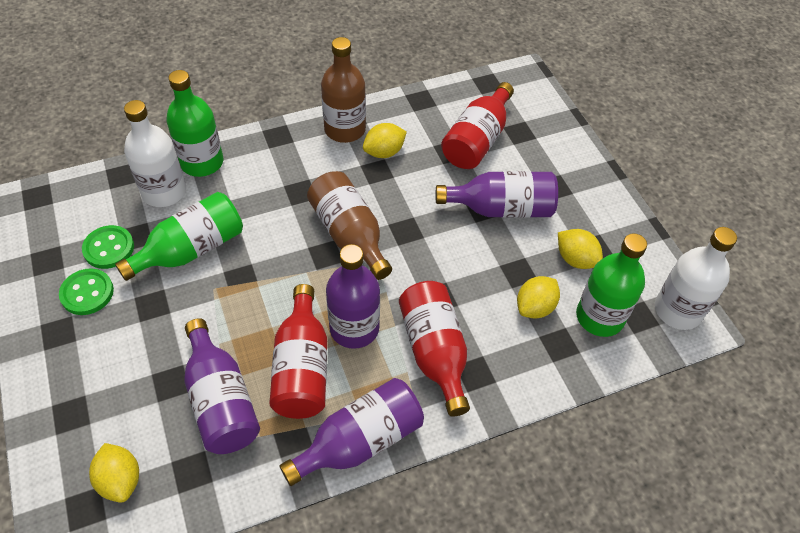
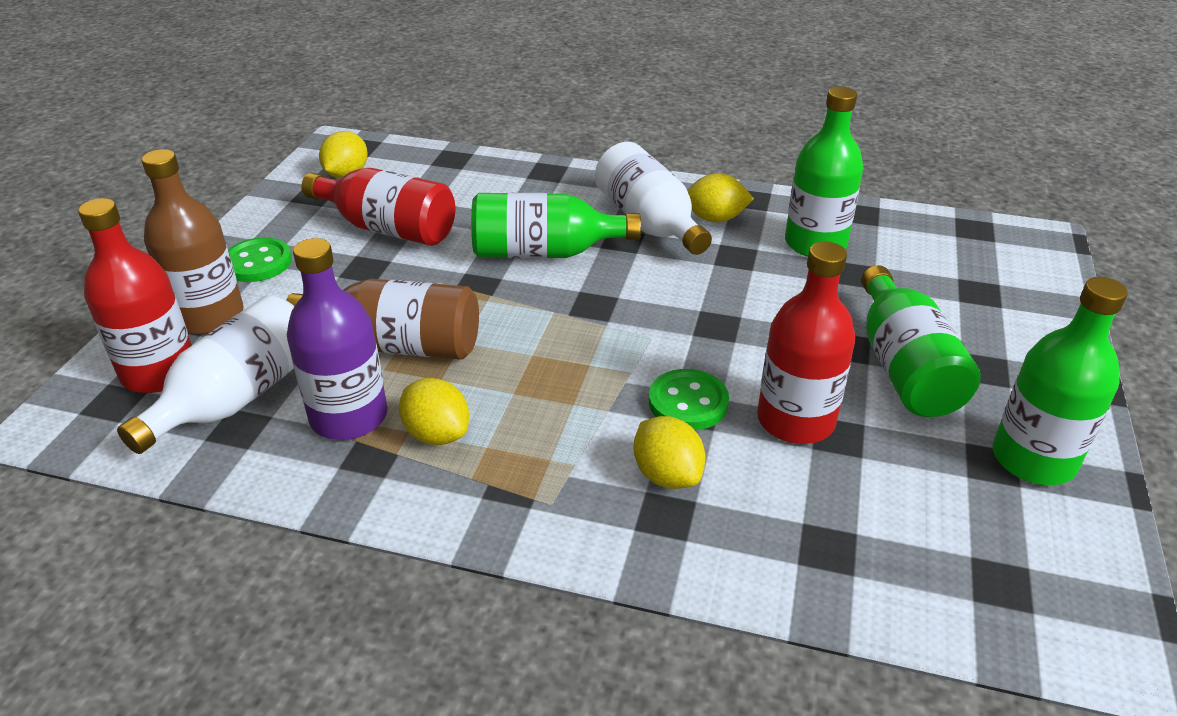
green bottle: 3 -> 4
purple bottle: 4 -> 1

